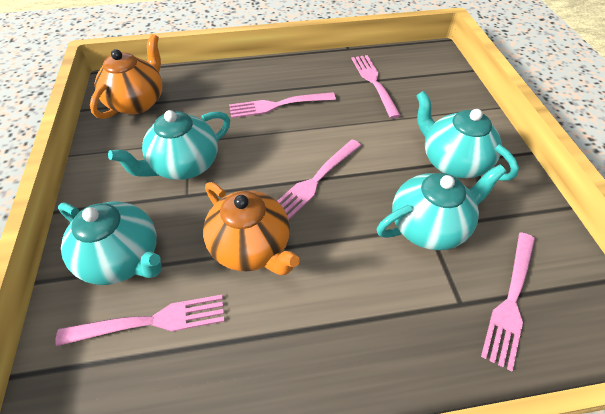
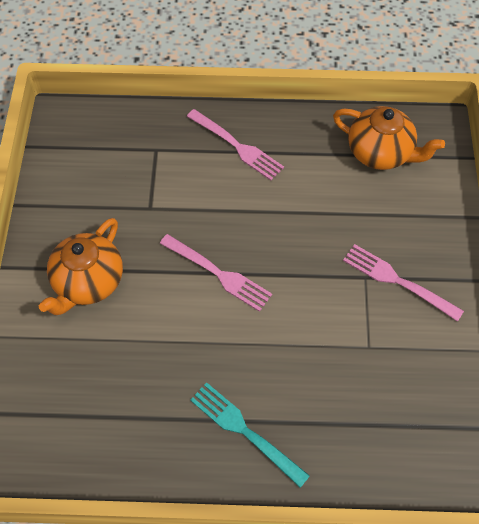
pink fork: 5 -> 3
turquoise fork: 0 -> 1
turquoise teapot: 4 -> 0

